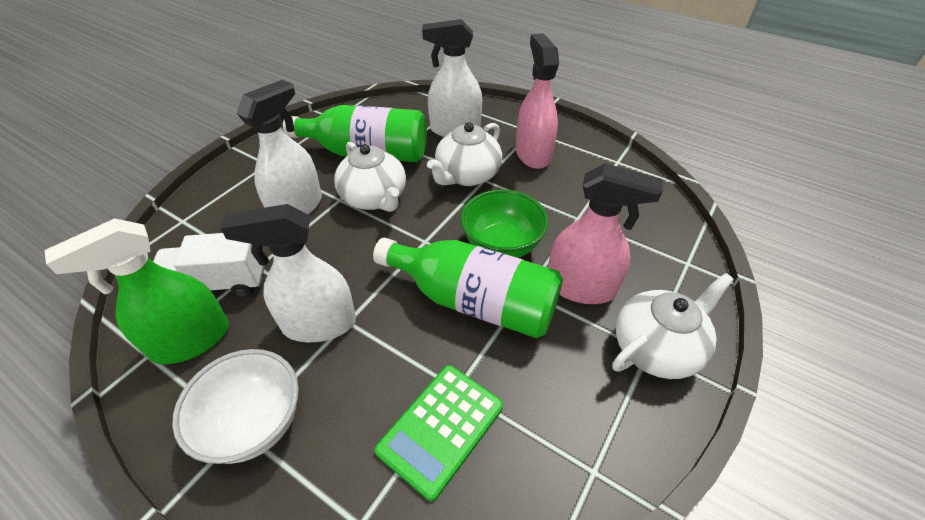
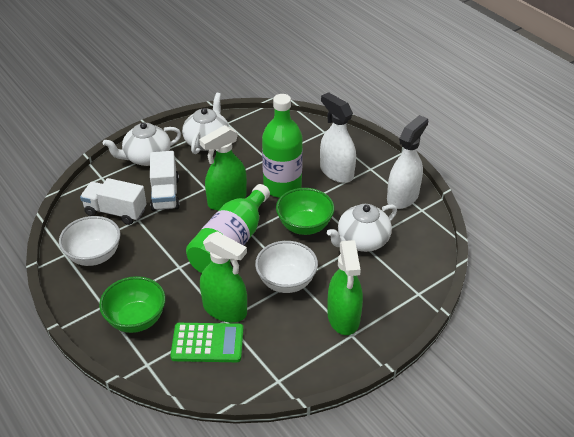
green bowl: 1 -> 2
green spray bottle: 1 -> 3
pink spray bottle: 2 -> 0
white bowl: 1 -> 2
white spray bottle: 3 -> 2
white truck: 1 -> 2

